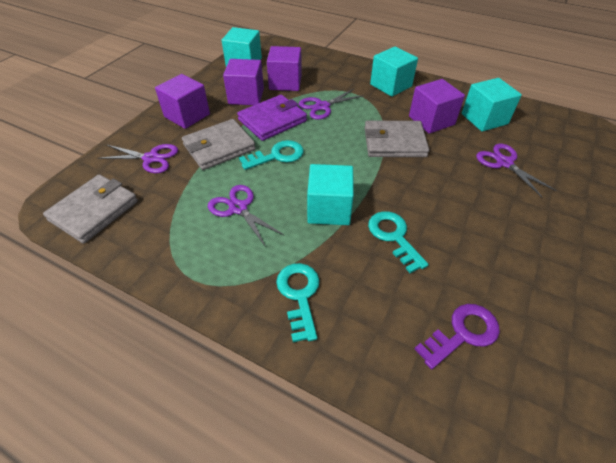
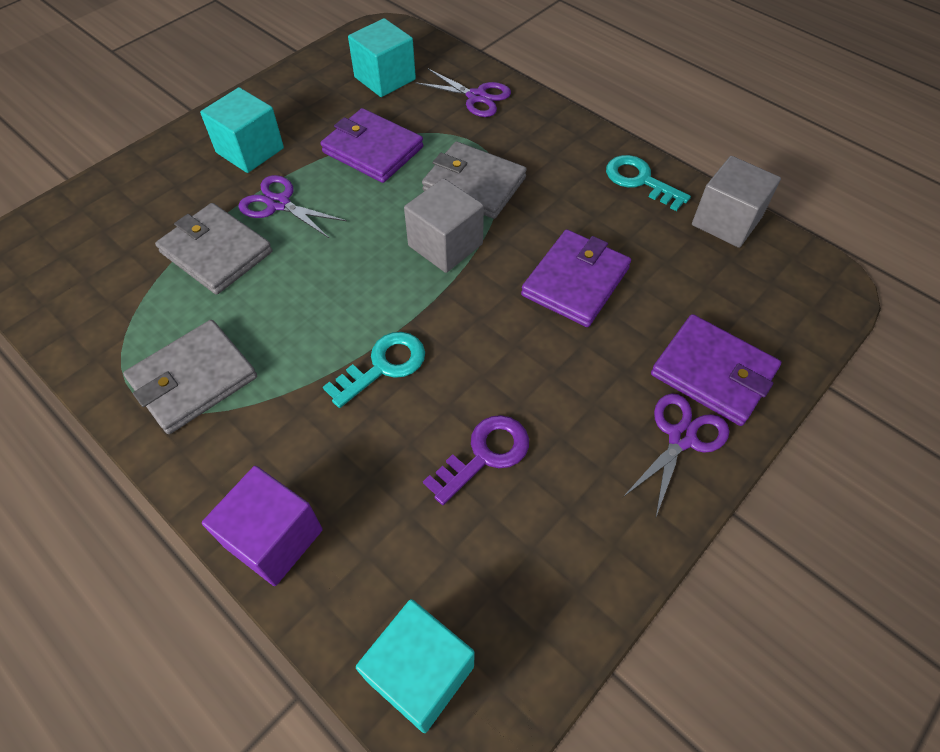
grey cube: 0 -> 2
purple cube: 4 -> 1
purple scissors: 4 -> 3
purple wallet: 1 -> 3
turquoise cube: 4 -> 3
turquoise key: 3 -> 2

